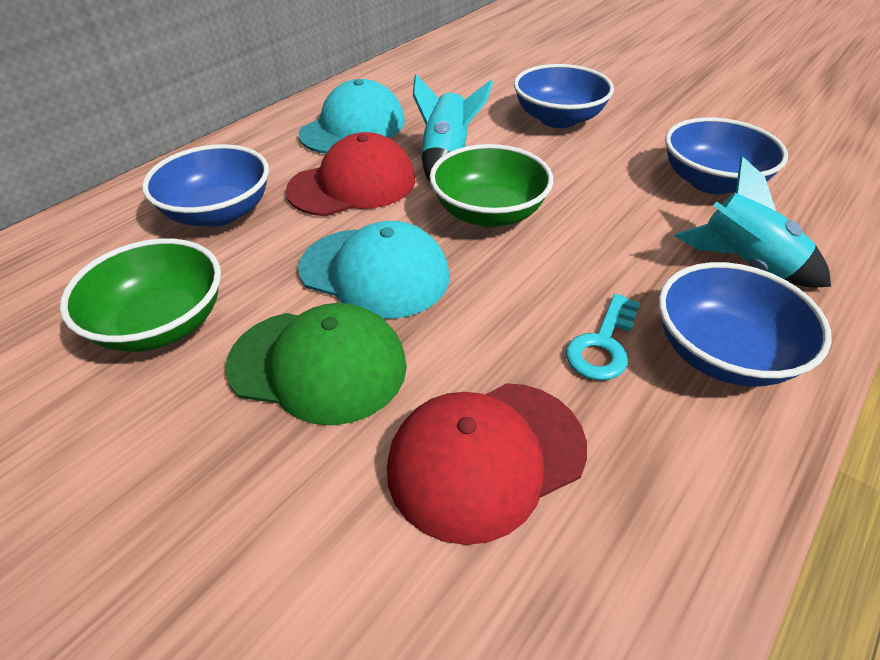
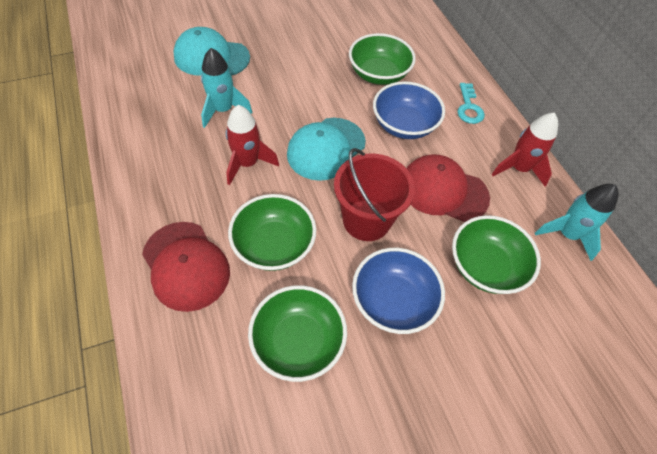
blue bowl: 4 -> 2
green bowl: 2 -> 4
green cap: 1 -> 0
red bucket: 0 -> 1
red rocket: 0 -> 2

